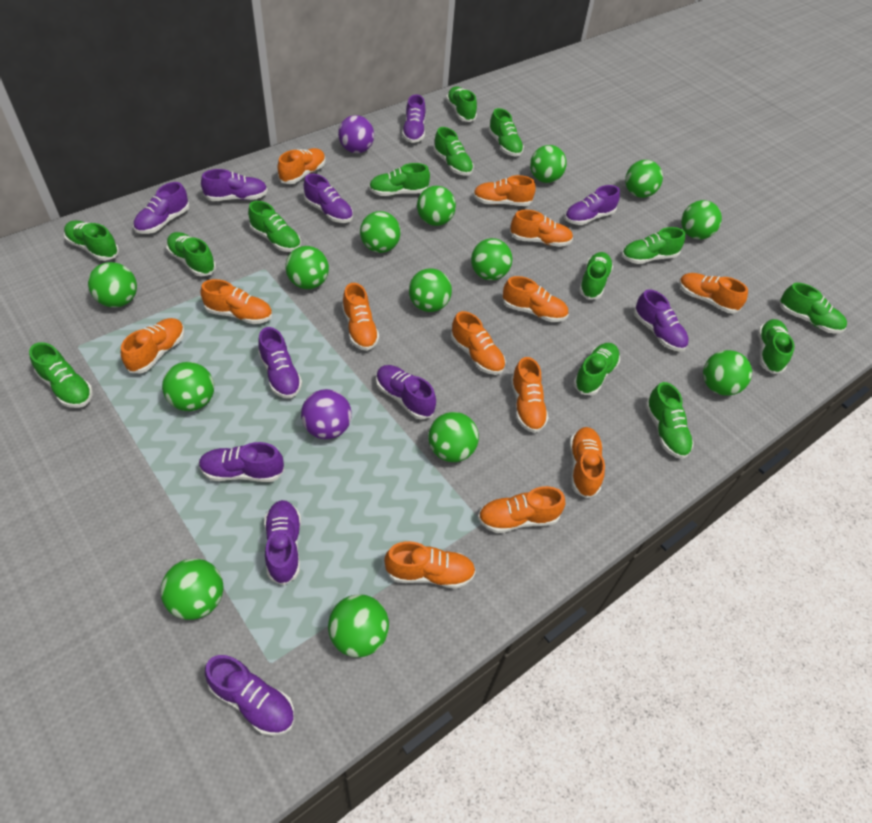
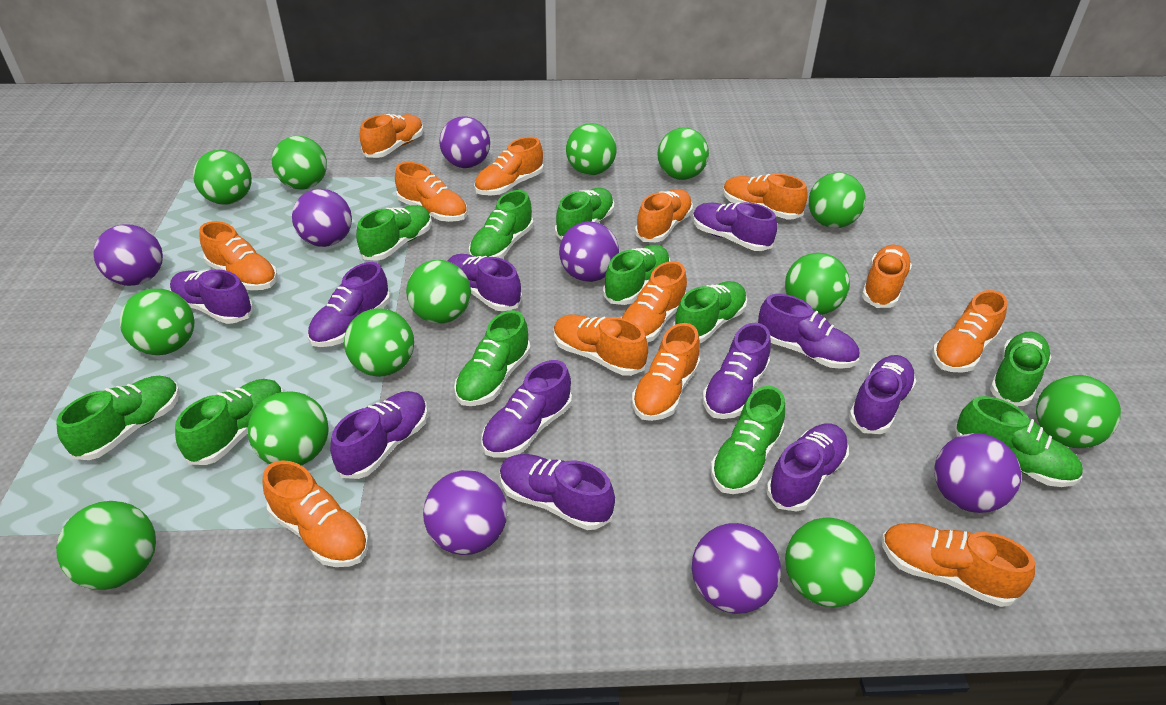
green ball: 14 -> 13
green shoe: 14 -> 11
purple ball: 2 -> 7

